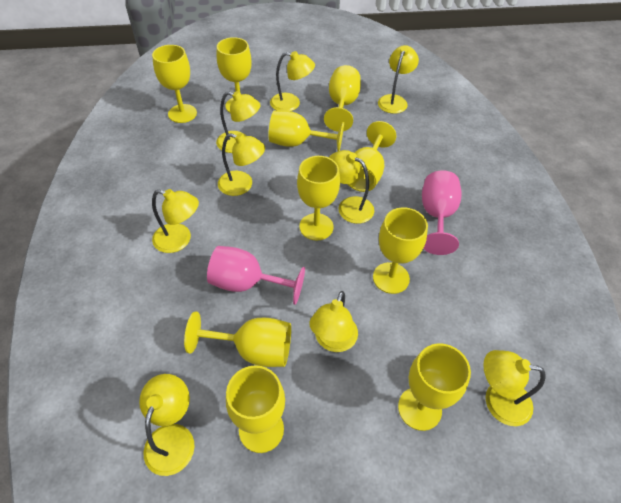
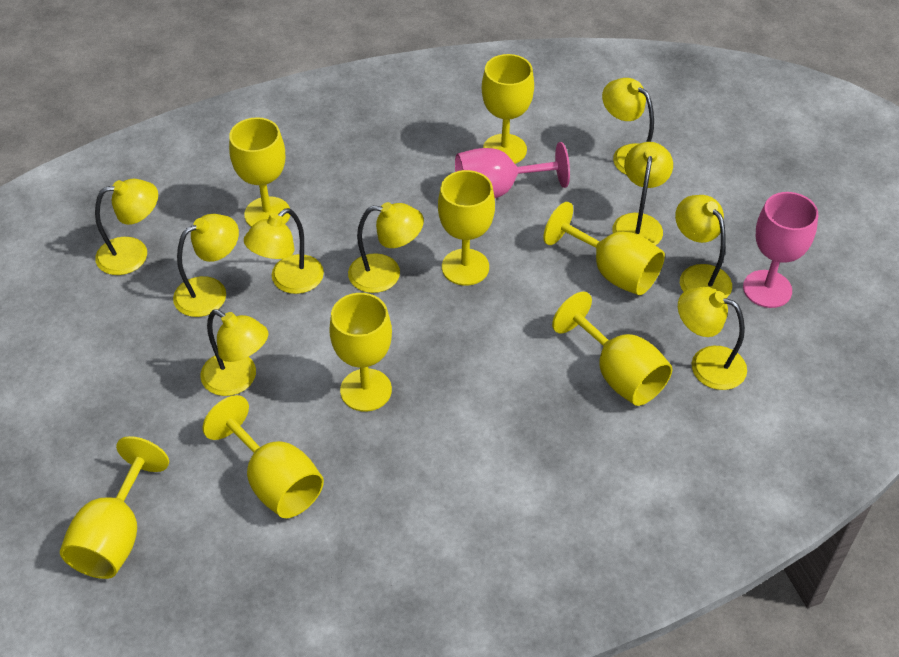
yellow goblet: 10 -> 8

